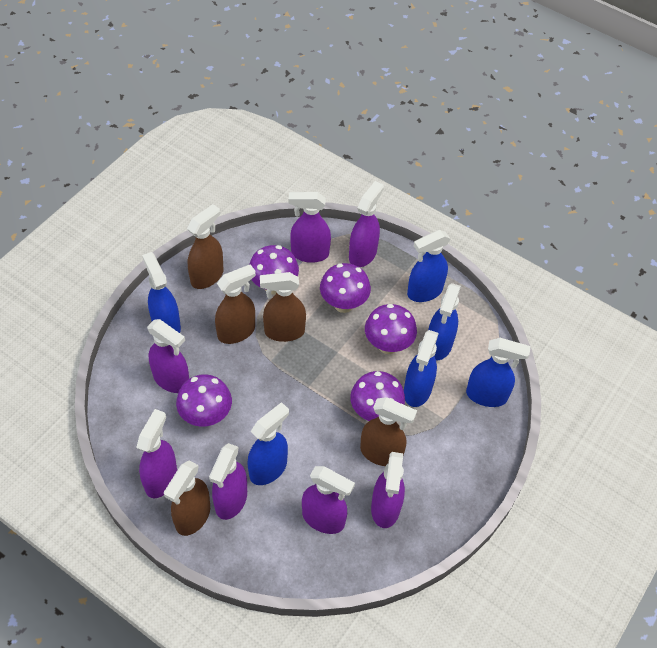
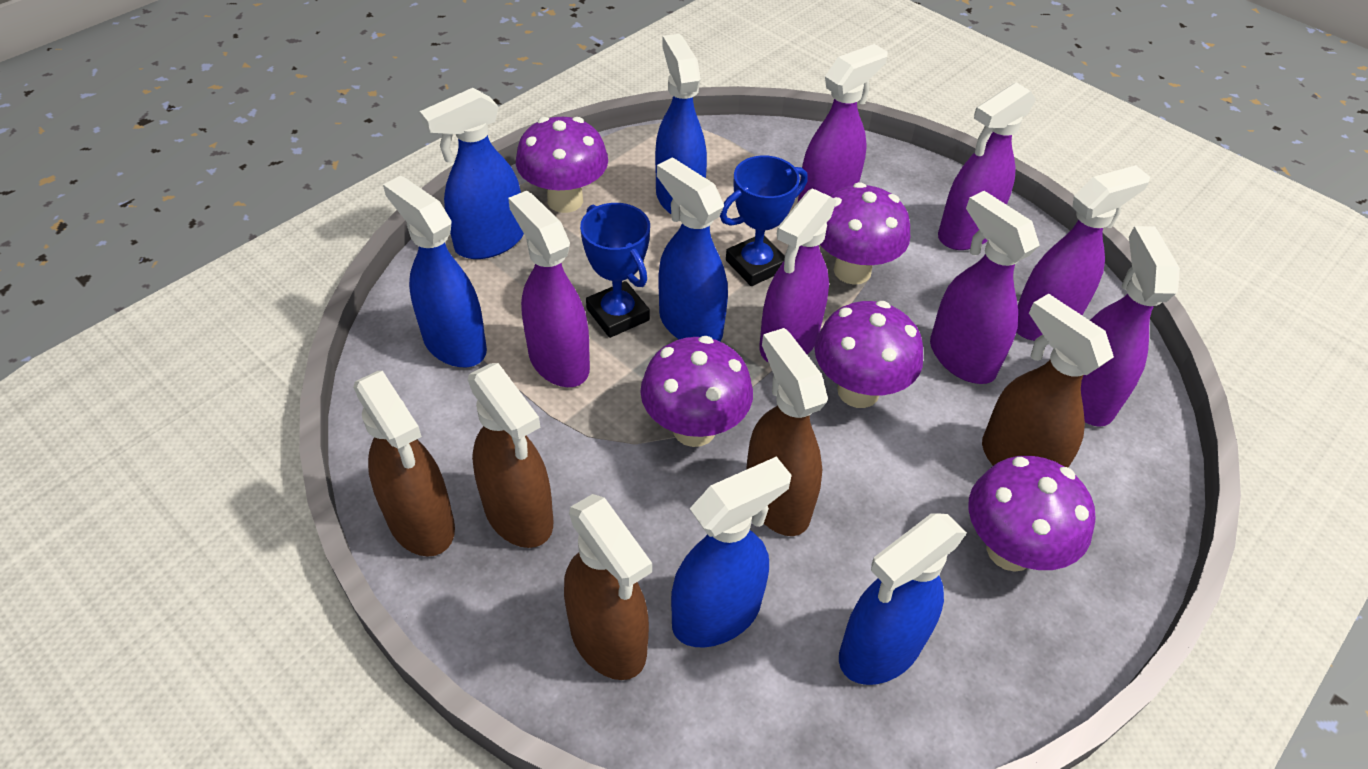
blue trophy: 0 -> 2

